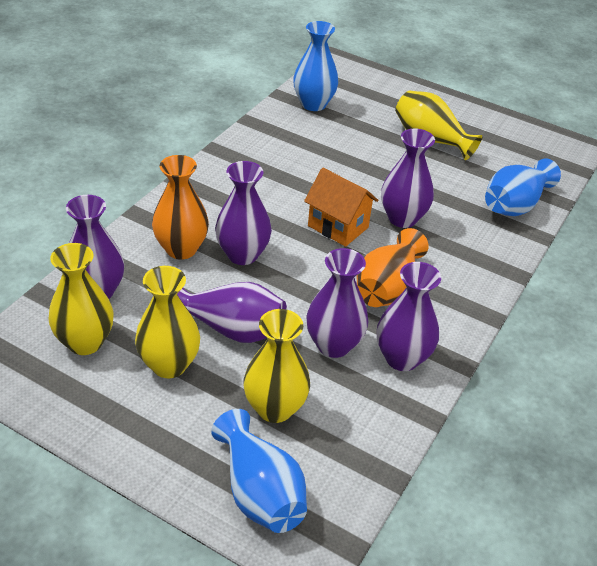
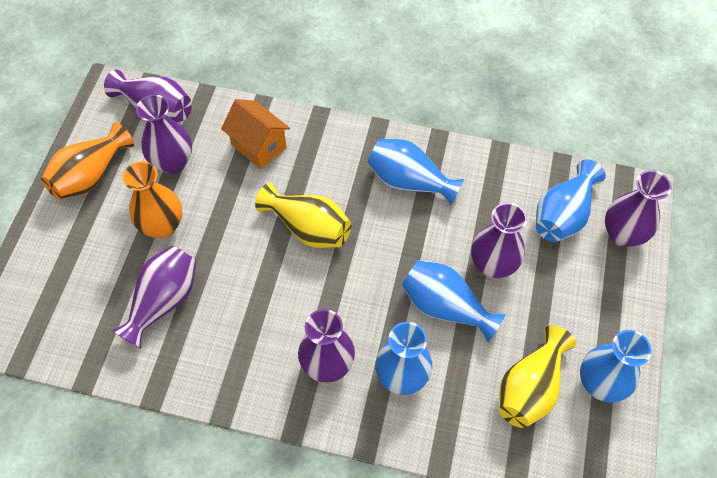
blue vase: 3 -> 5
yellow vase: 4 -> 2

